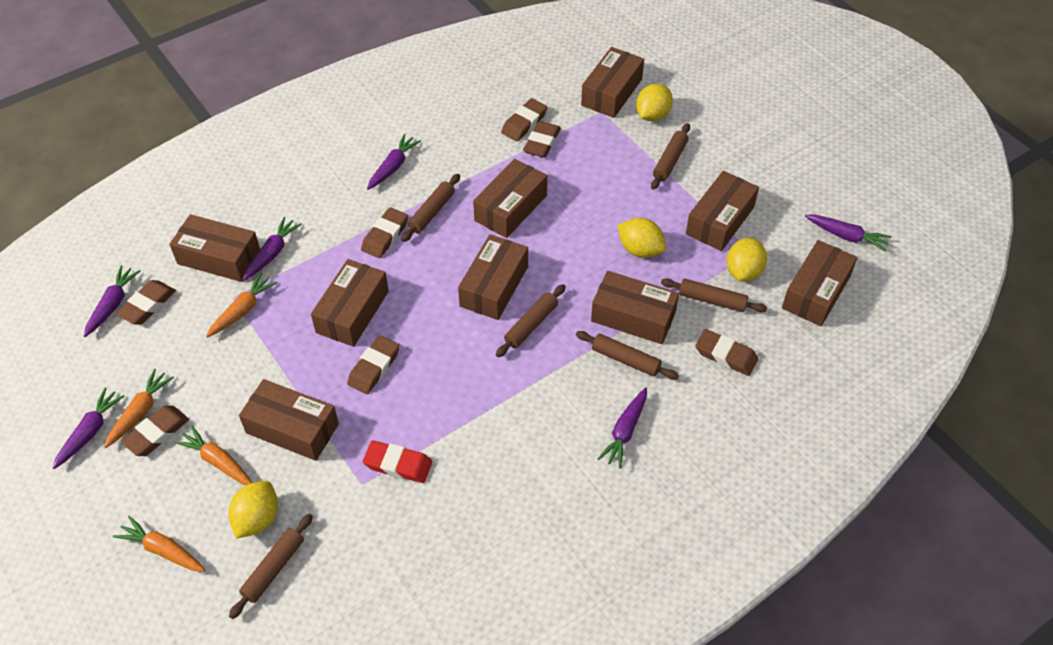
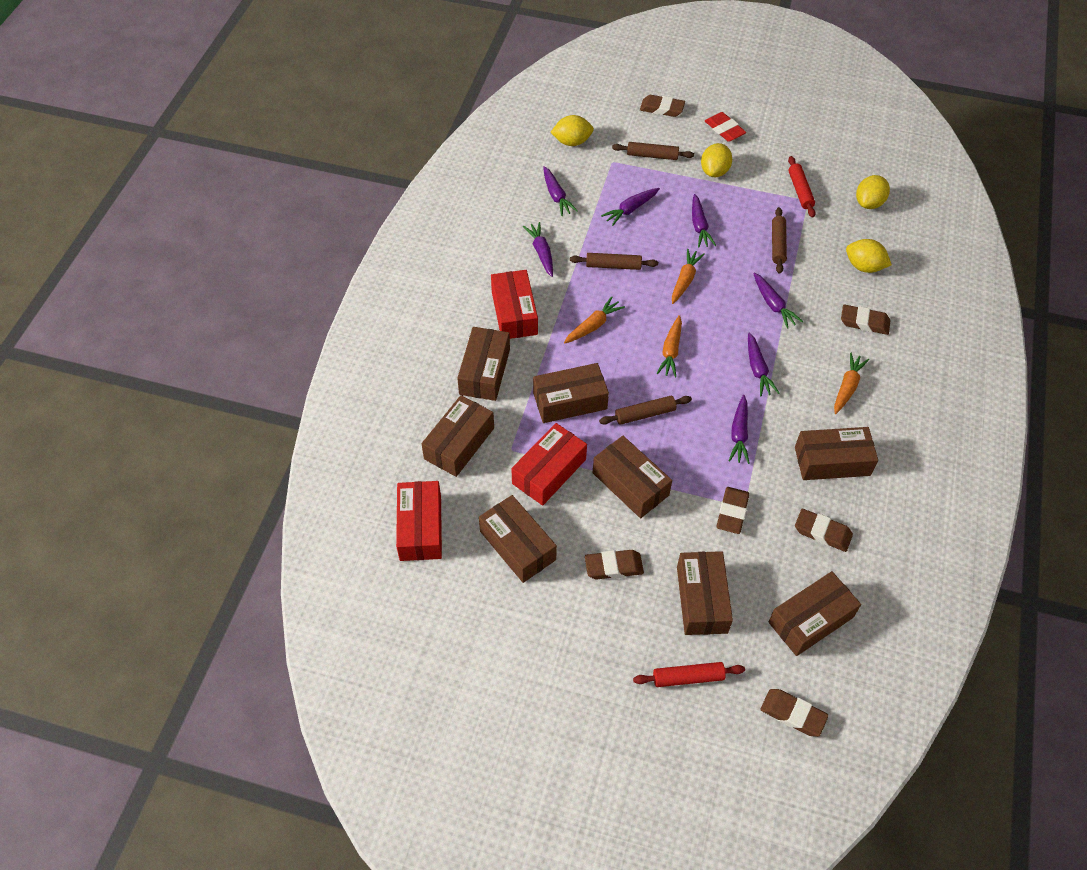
brown box: 9 -> 8
brown eraser: 7 -> 6
brown rolling pin: 6 -> 4
purple carrot: 6 -> 7
red box: 0 -> 3
red rolling pin: 0 -> 2

